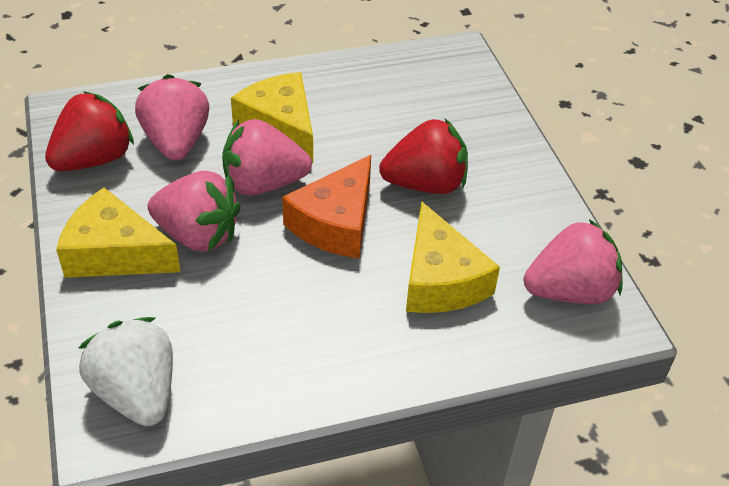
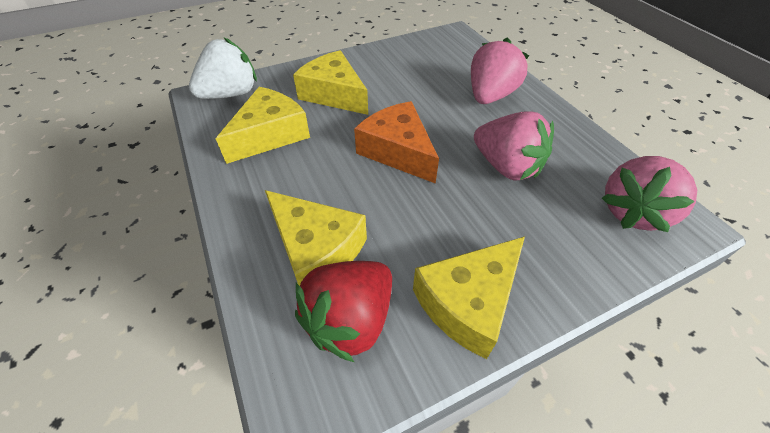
pink strawberry: 4 -> 3
red strawberry: 2 -> 1
yellow cheese: 3 -> 4

